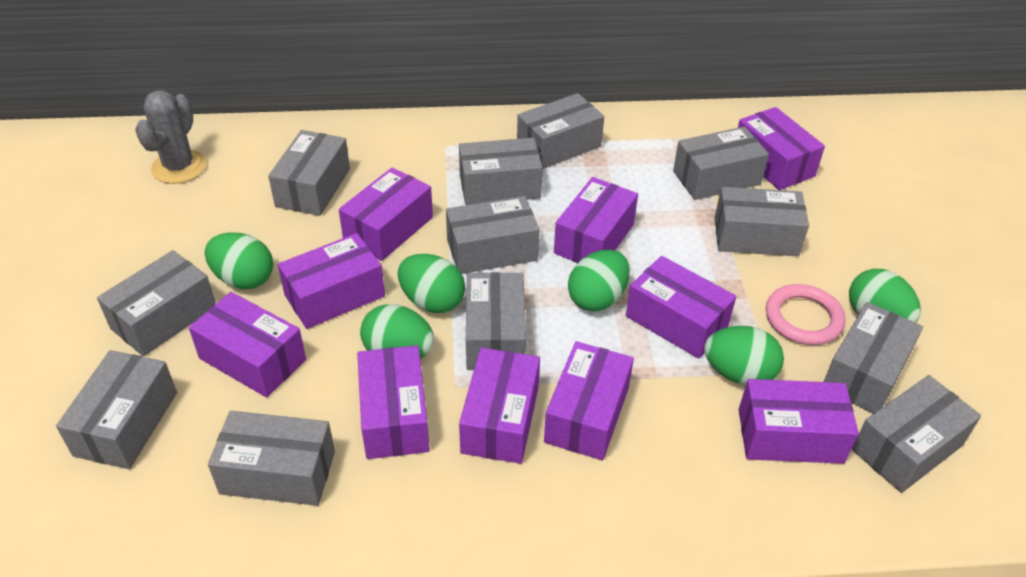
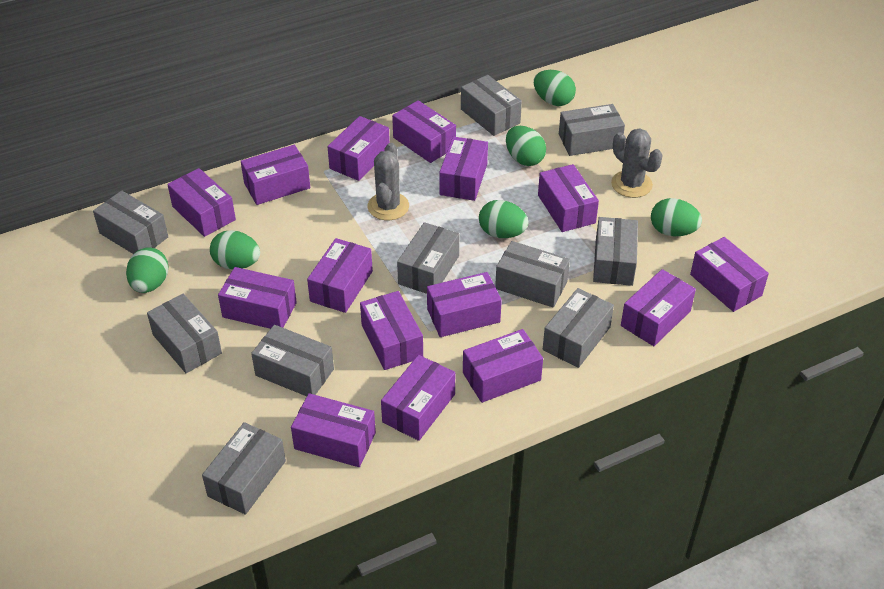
grey box: 12 -> 10
grey cactus: 1 -> 2
pink ring: 1 -> 0
purple box: 10 -> 15

